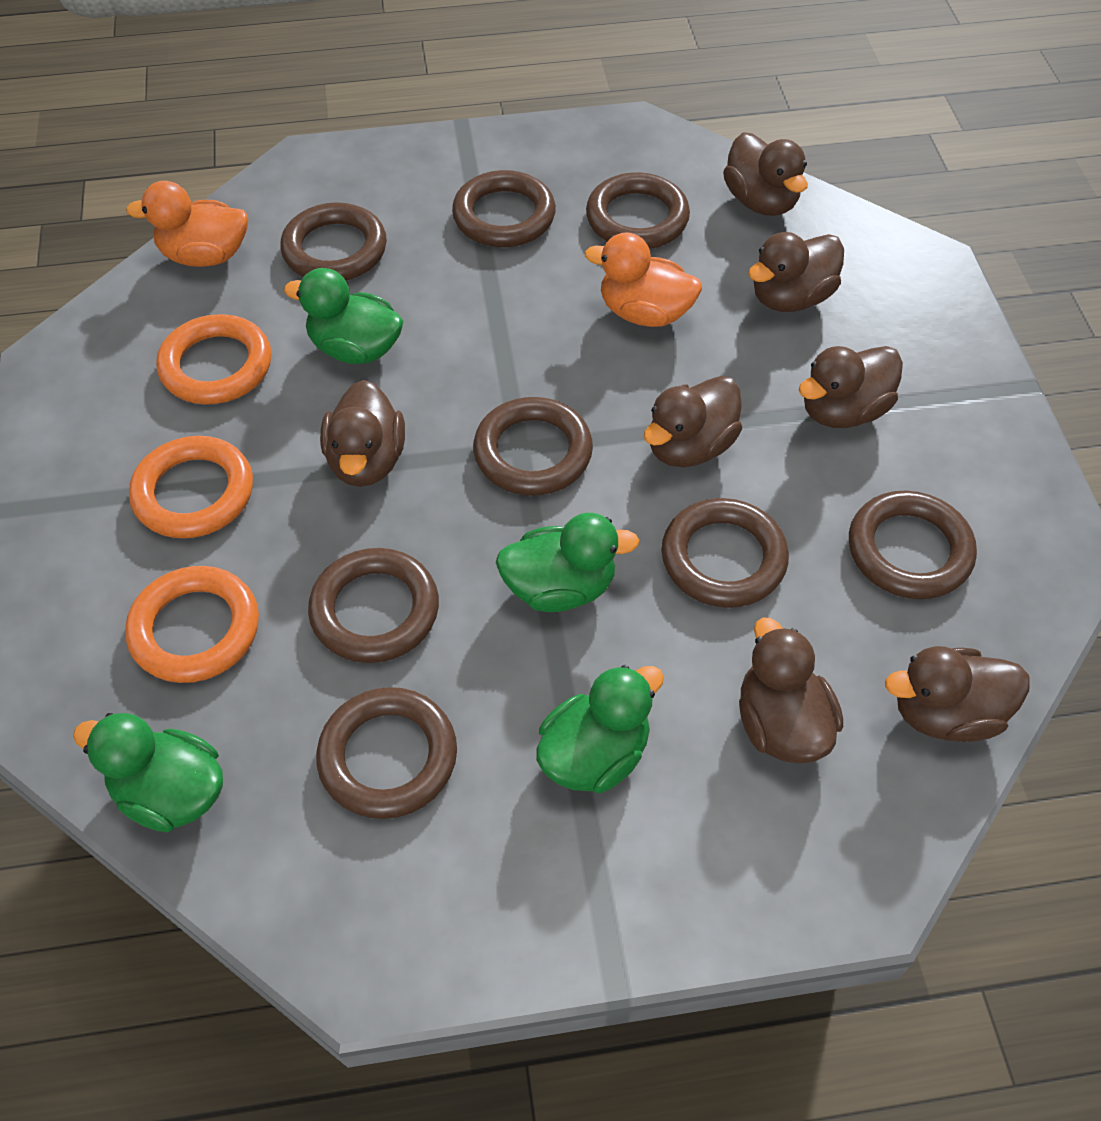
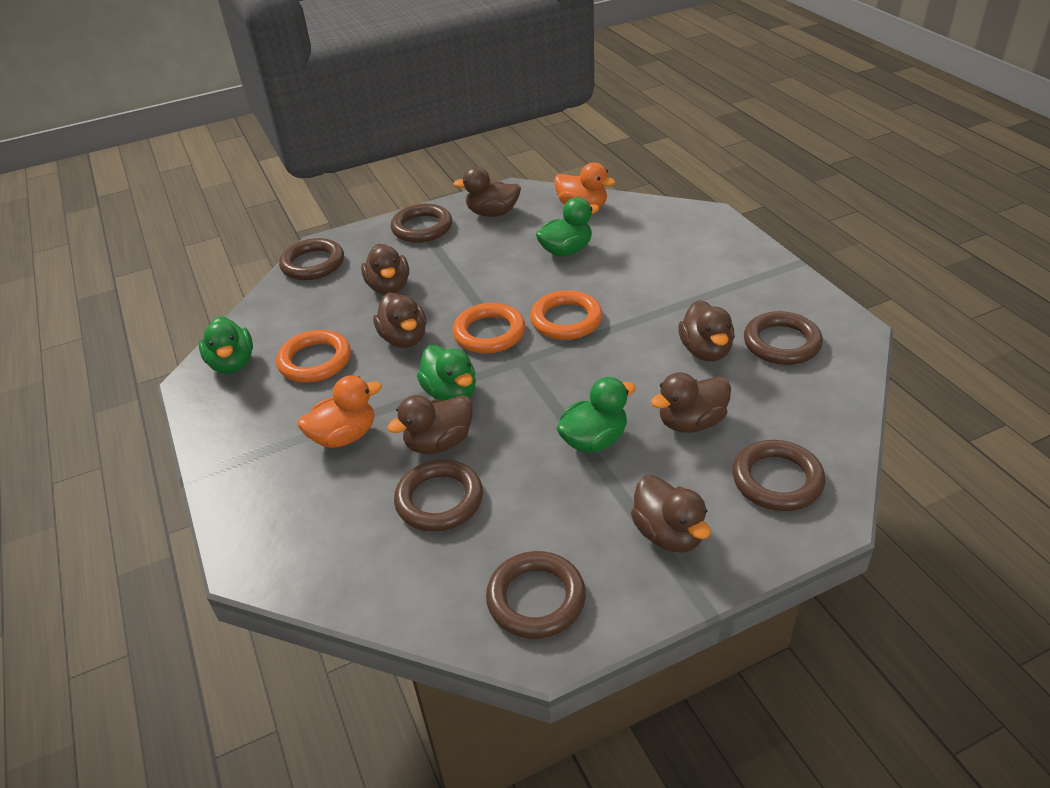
brown ring: 8 -> 6

